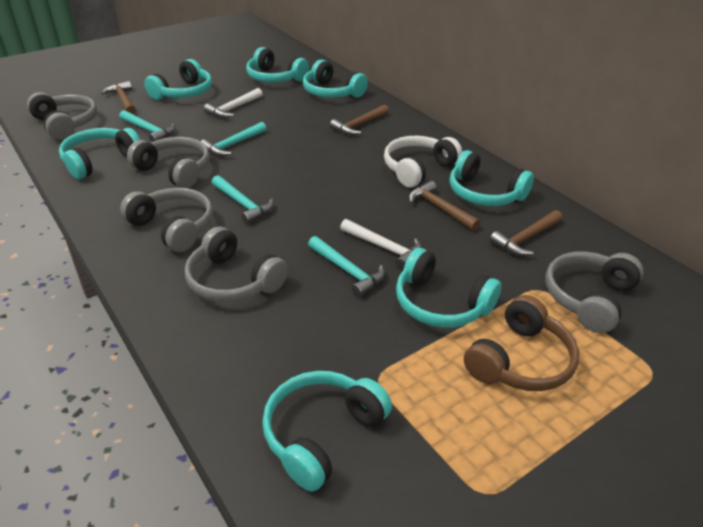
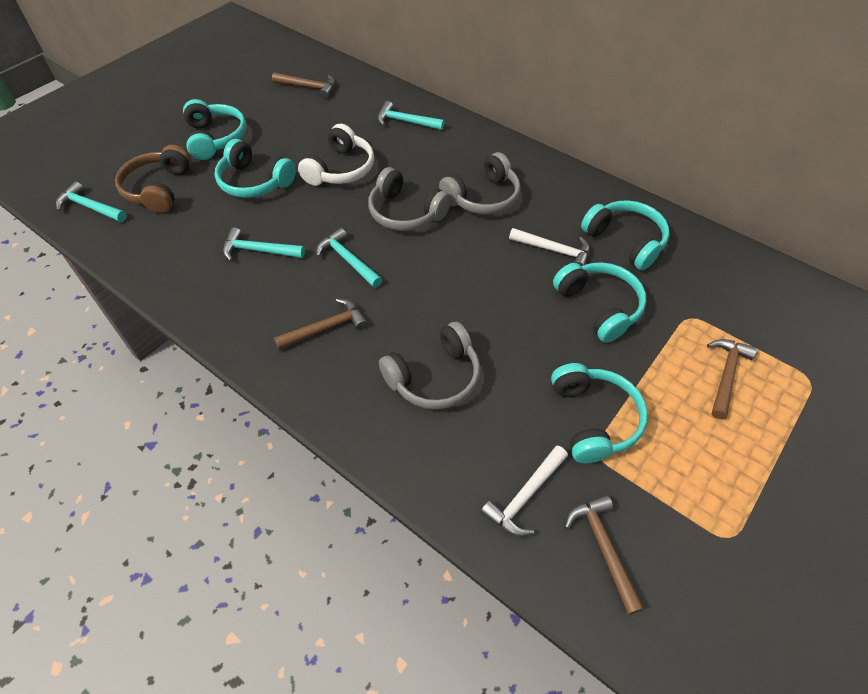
grey headphones: 5 -> 3
turquoise headphones: 7 -> 5

